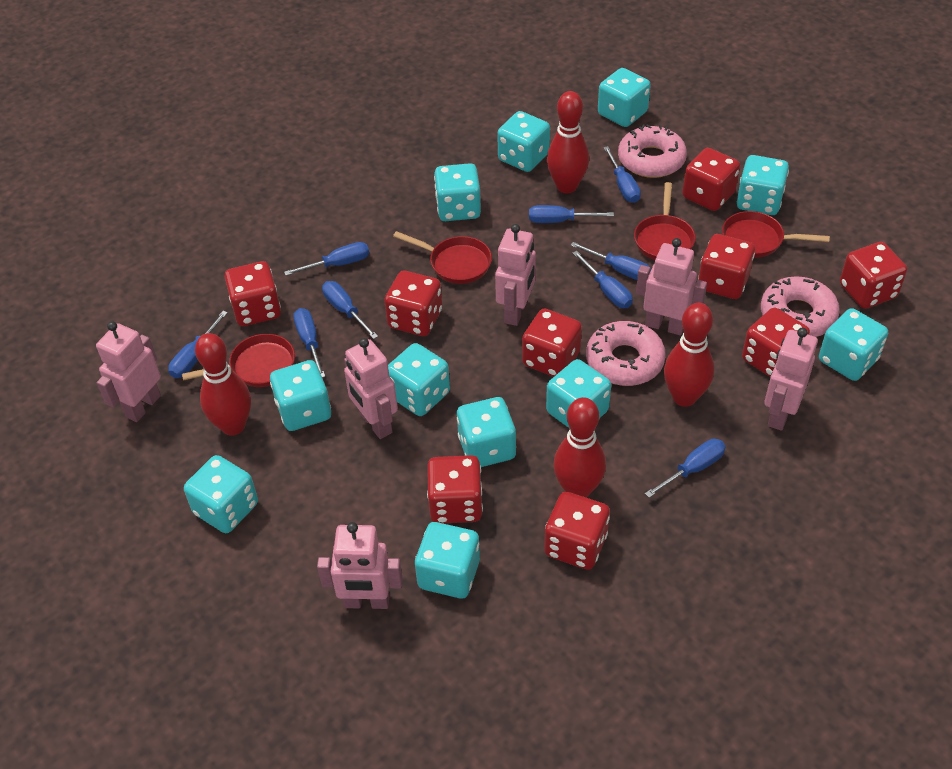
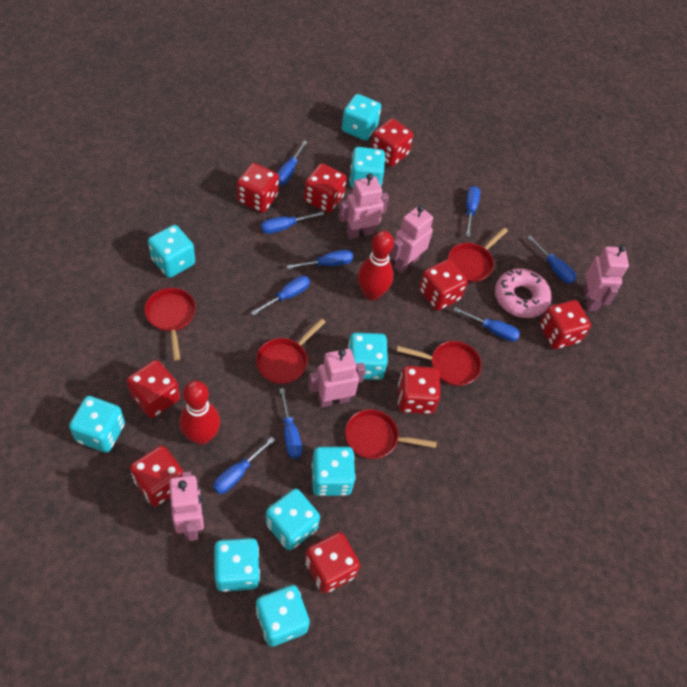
pink donut: 3 -> 1
pink robot: 6 -> 5
red bowling pin: 4 -> 2
red pan: 4 -> 5
turquoise dice: 11 -> 9

